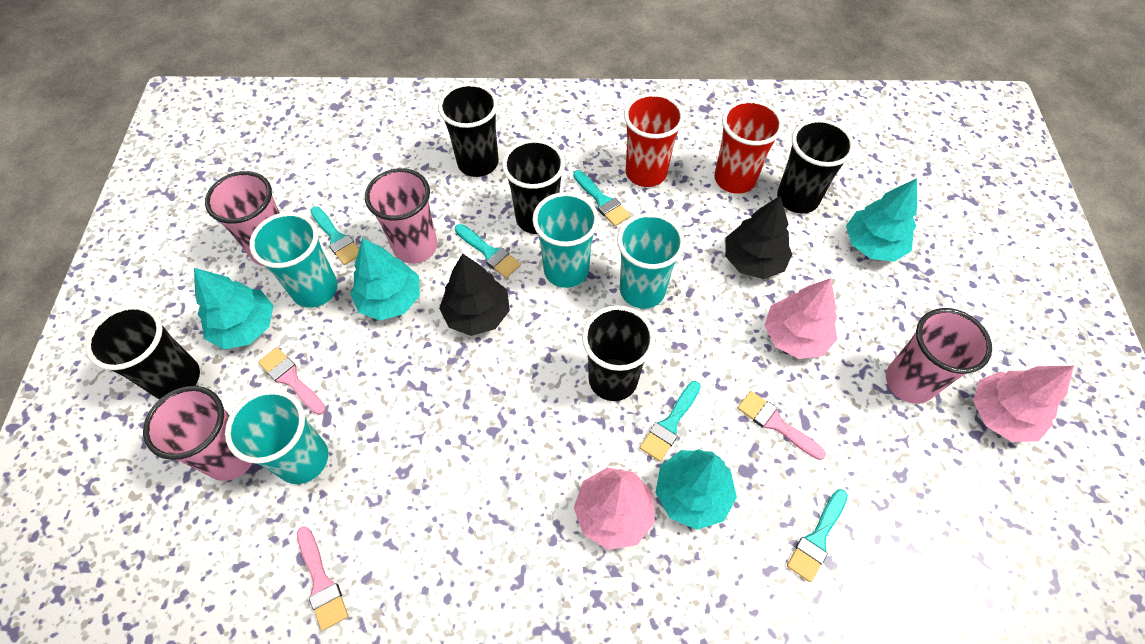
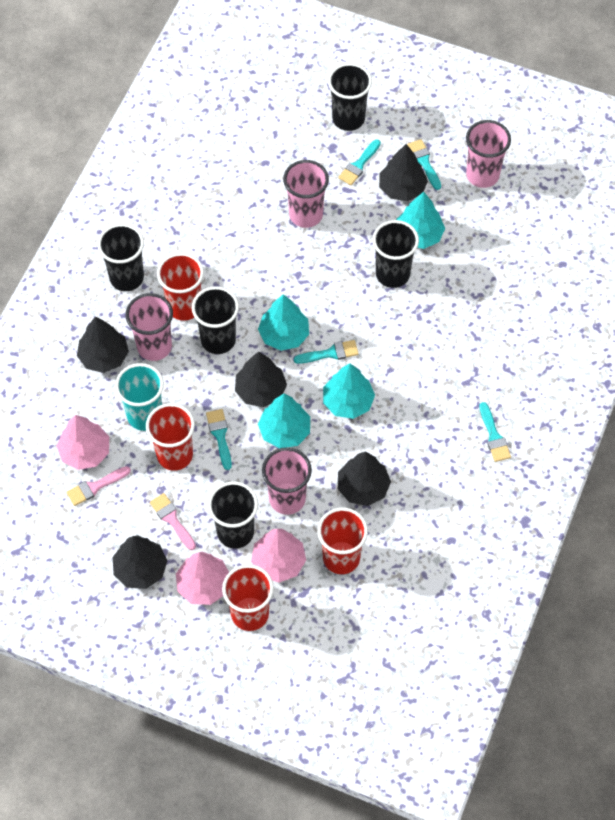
black tree: 2 -> 5
pink brush: 3 -> 2
red cup: 2 -> 4
turquoise cup: 4 -> 1

